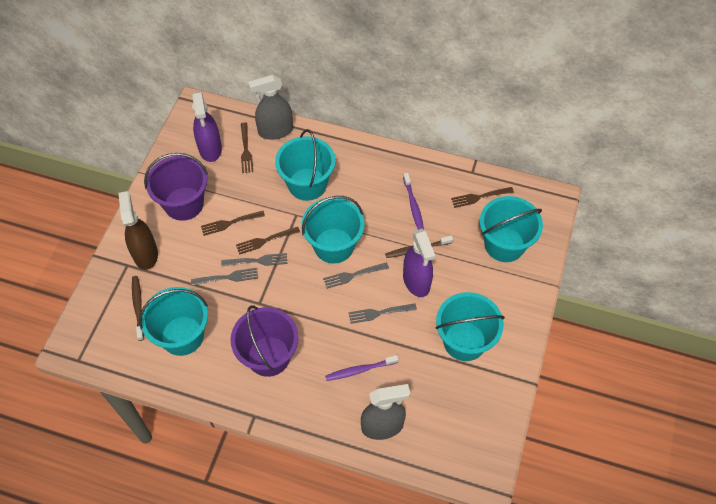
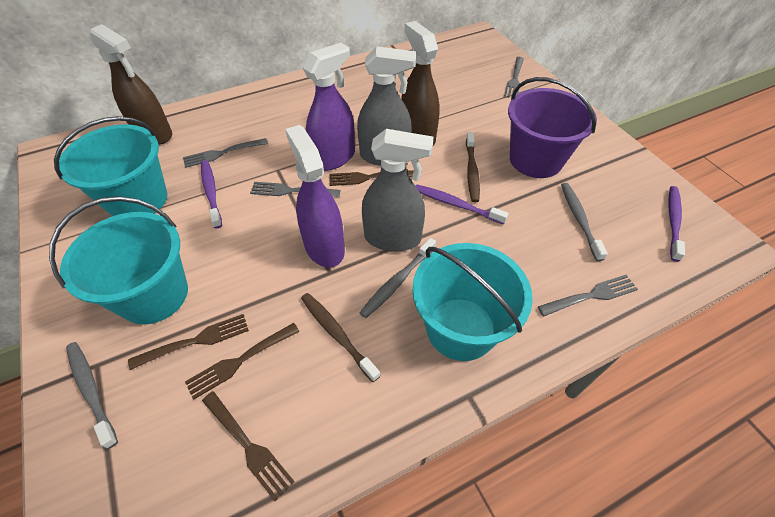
brown spray bottle: 1 -> 2
grey toothbrush: 0 -> 3
purple bucket: 2 -> 1
purple toothbrush: 2 -> 3
turquoise bucket: 5 -> 3

